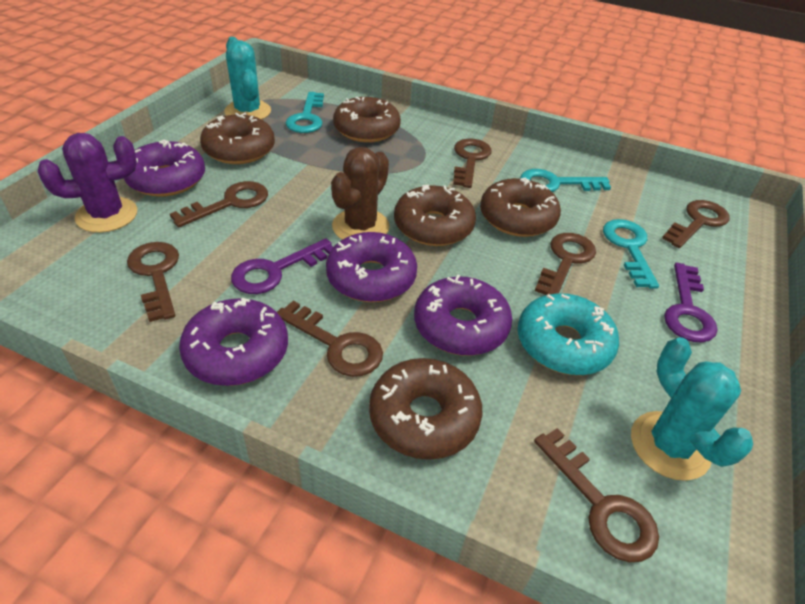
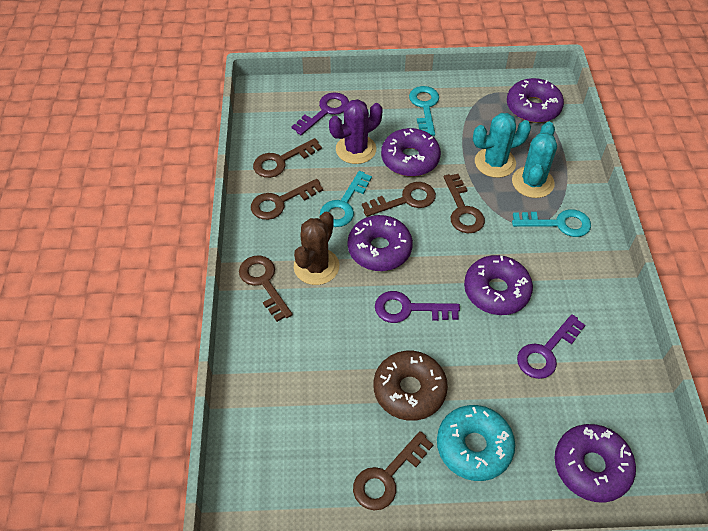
brown donut: 5 -> 1
brown key: 7 -> 6
purple donut: 4 -> 5
purple key: 2 -> 3

